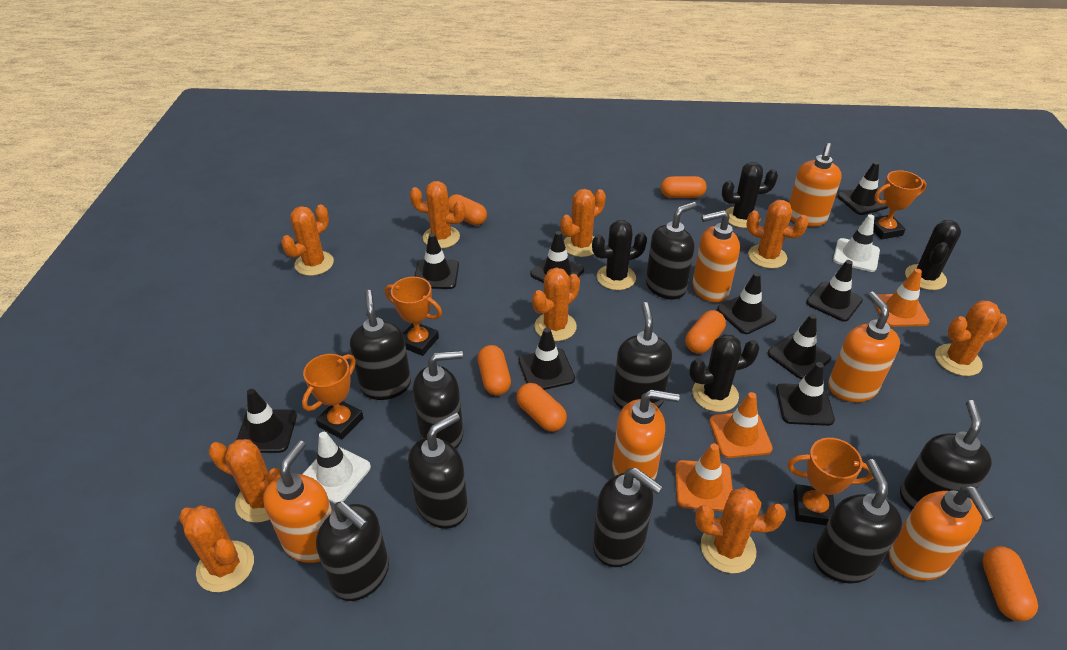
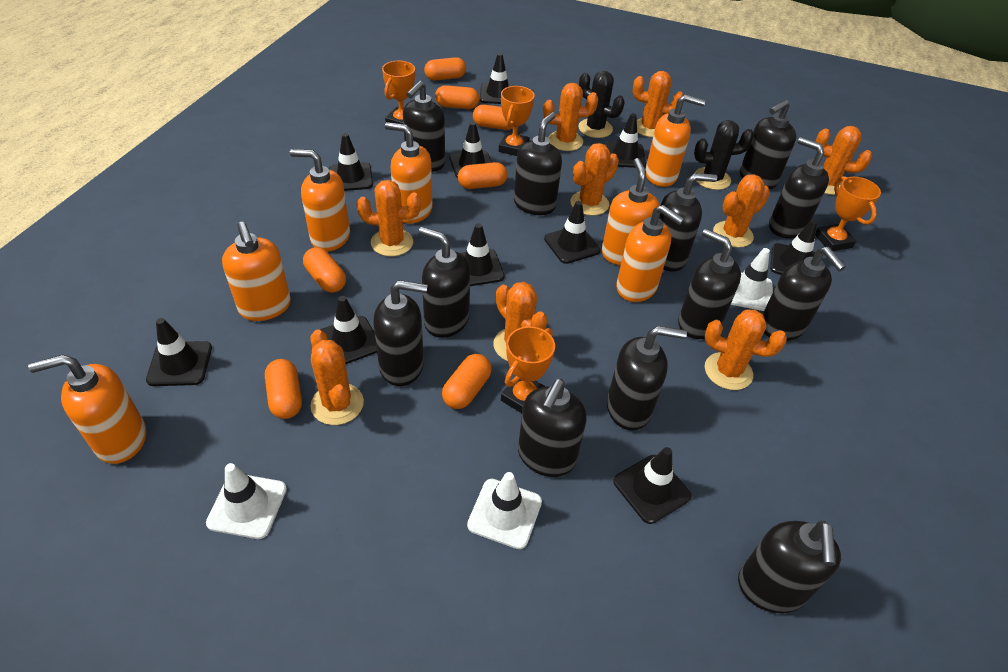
black cactus: 4 -> 2
black soap dispenser: 9 -> 12
black traffic cone: 9 -> 10
orange capsule: 6 -> 7
orange soap dispenser: 6 -> 7
orange traffic cone: 3 -> 0
white traffic cone: 2 -> 3

